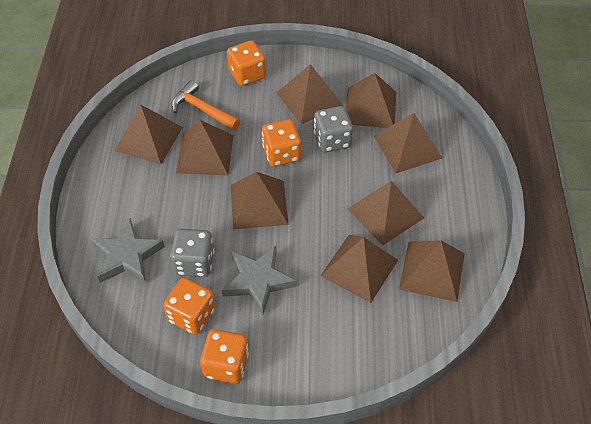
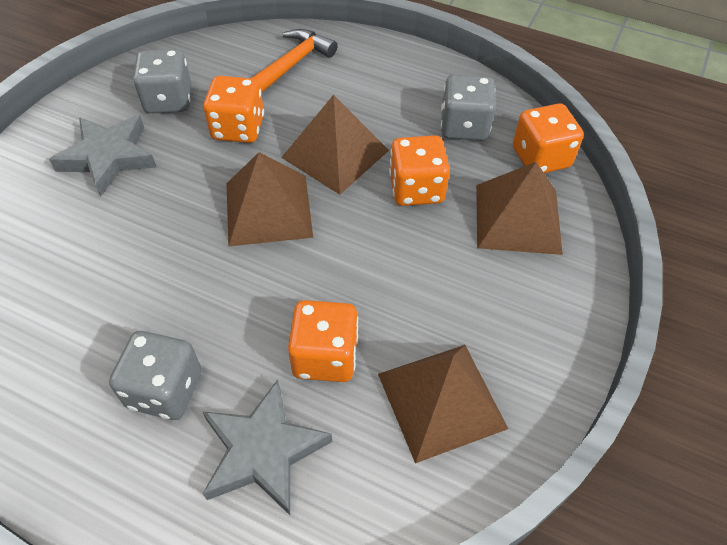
brown pyramid: 9 -> 4
grey dice: 2 -> 3

